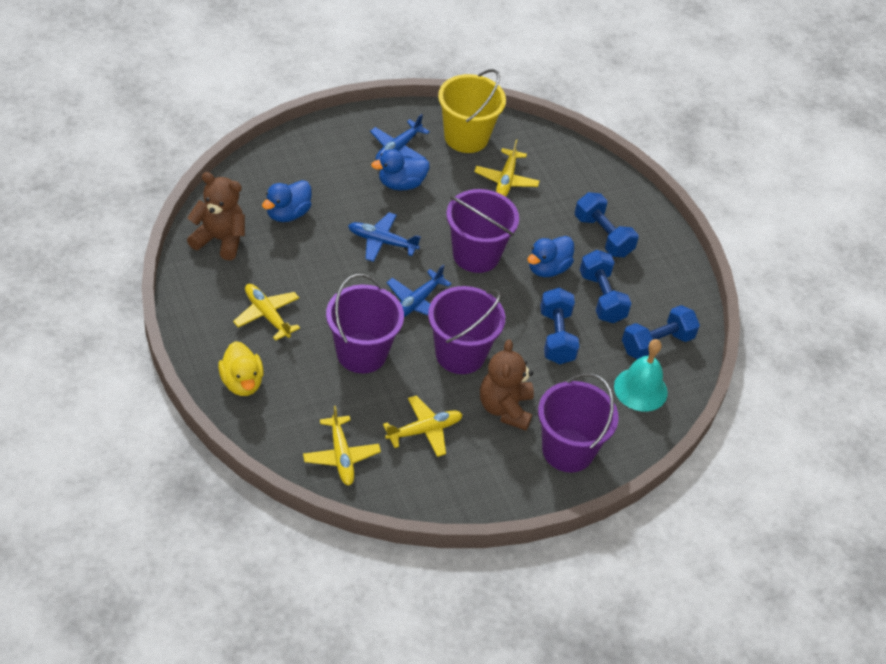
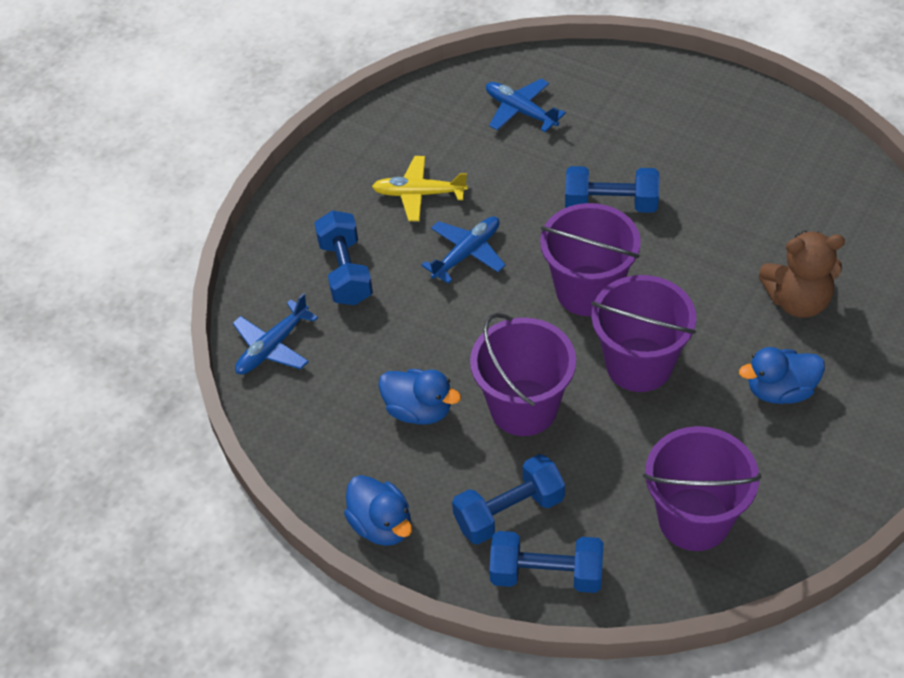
brown teddy bear: 2 -> 1
turquoise bell: 1 -> 0
yellow bucket: 1 -> 0
yellow duck: 1 -> 0
yellow plane: 4 -> 1

